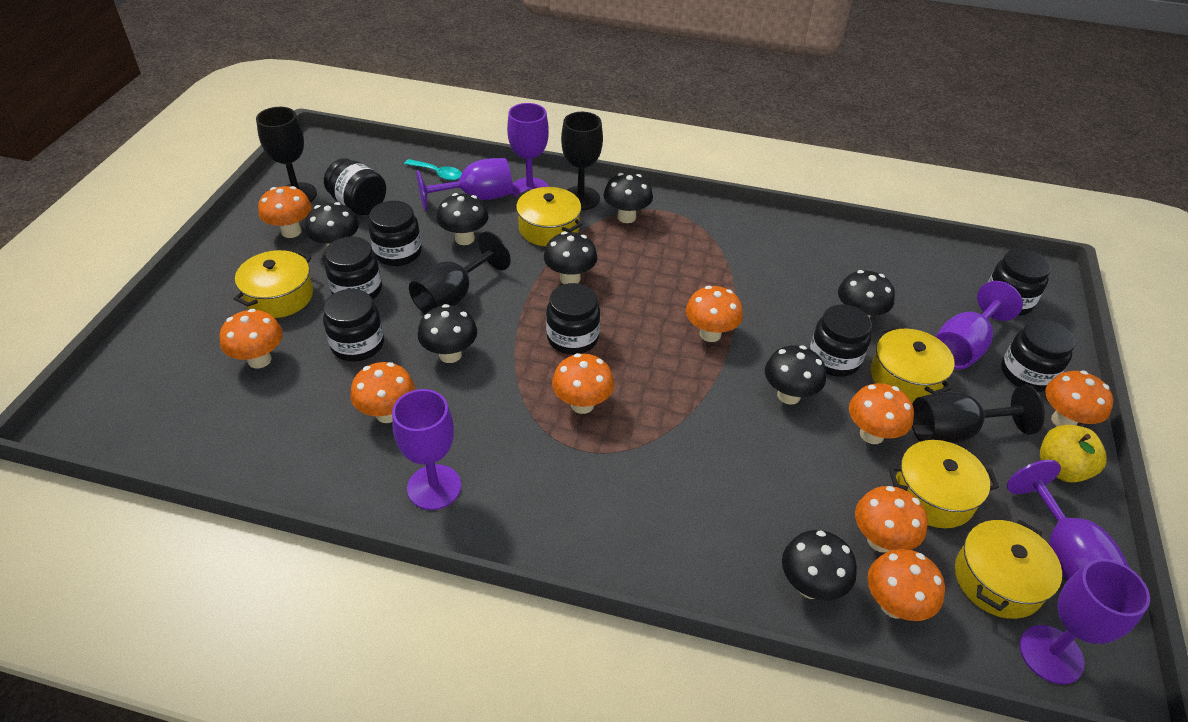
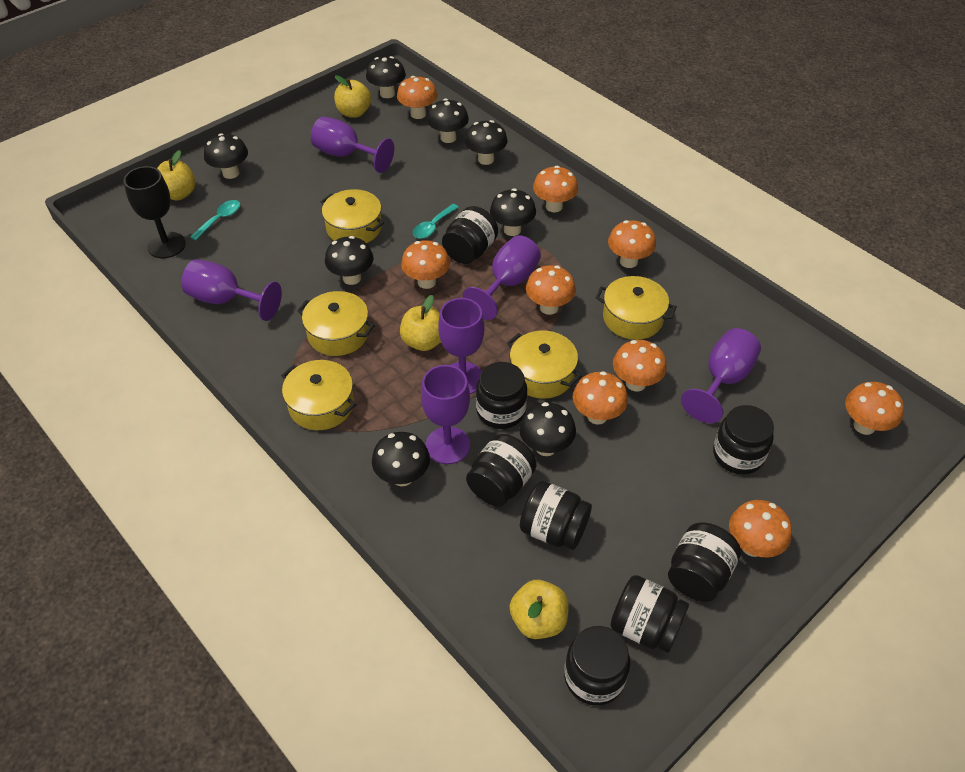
black goblet: 4 -> 1
turquoise spoon: 1 -> 2
yellow apple: 1 -> 4

